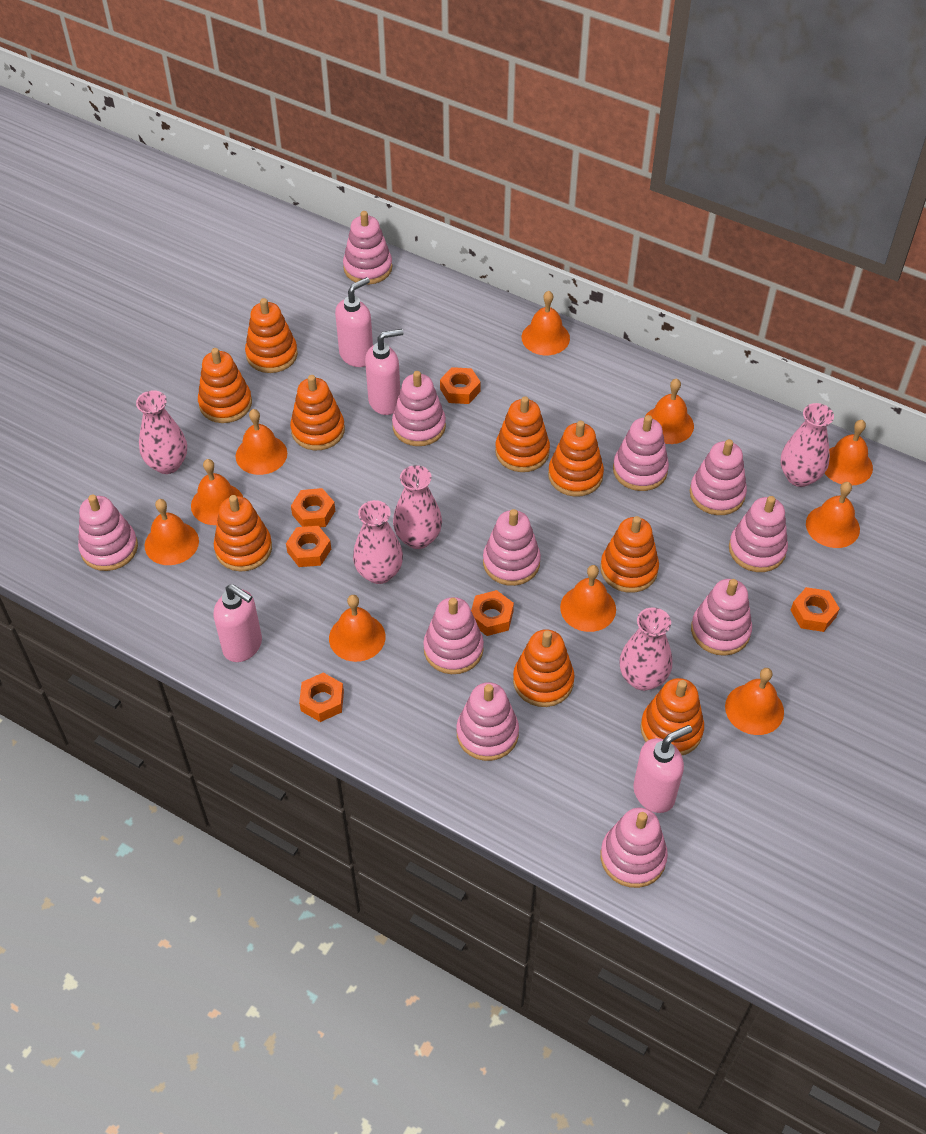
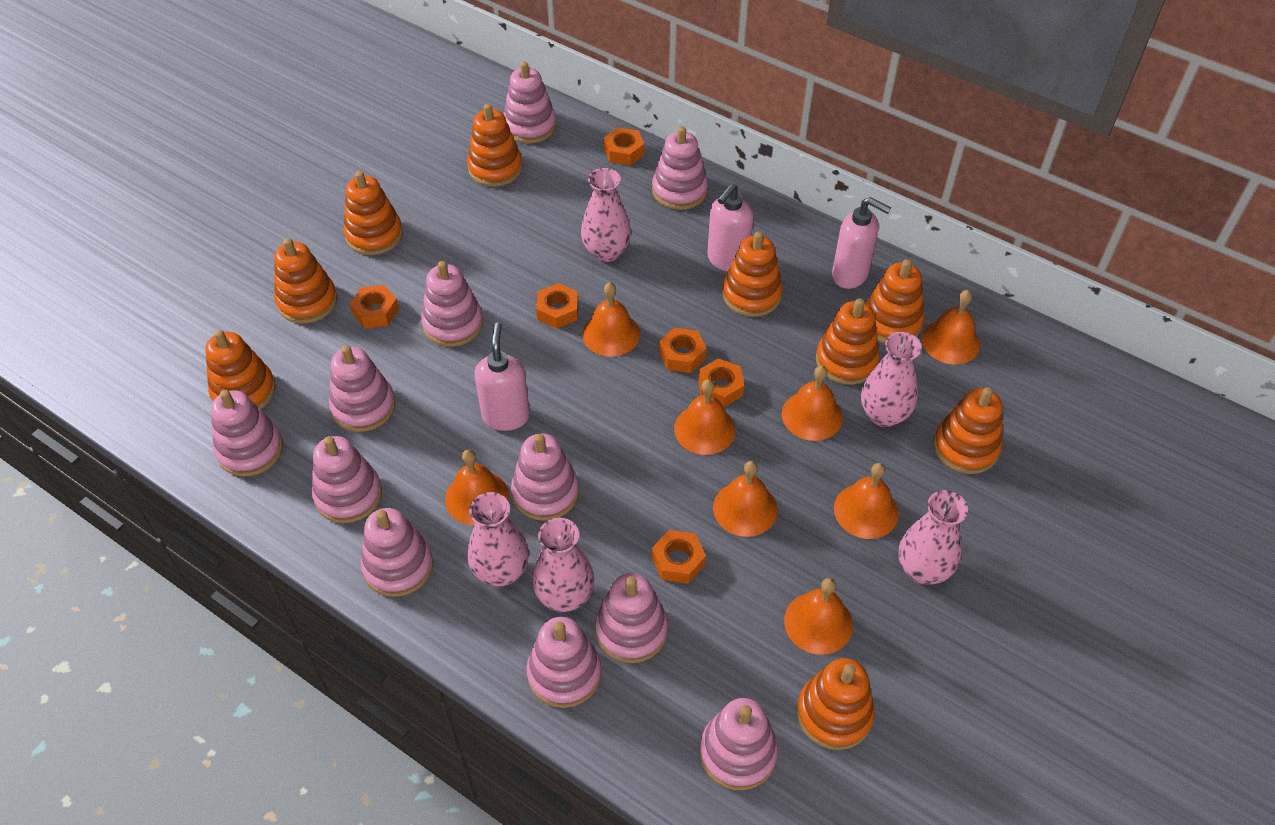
orange bell: 10 -> 8
pink soap dispenser: 4 -> 3

